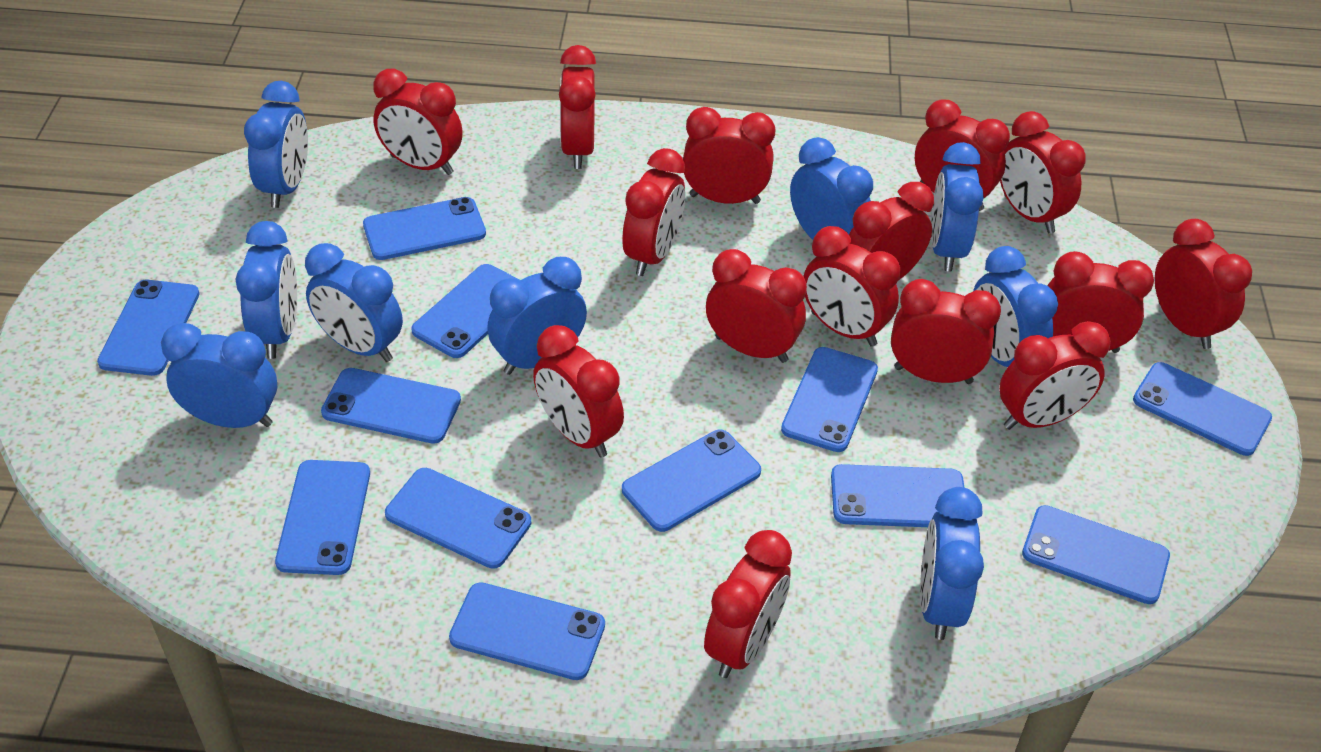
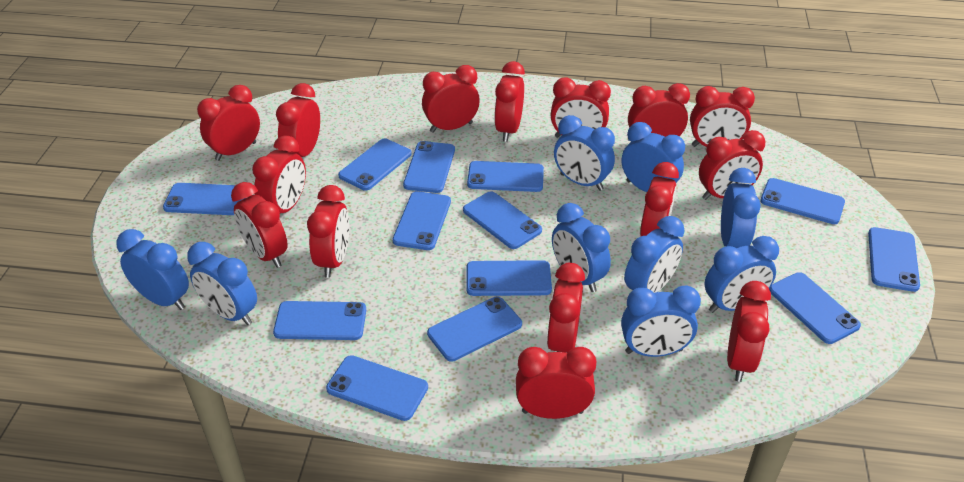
blue phone: 12 -> 13

